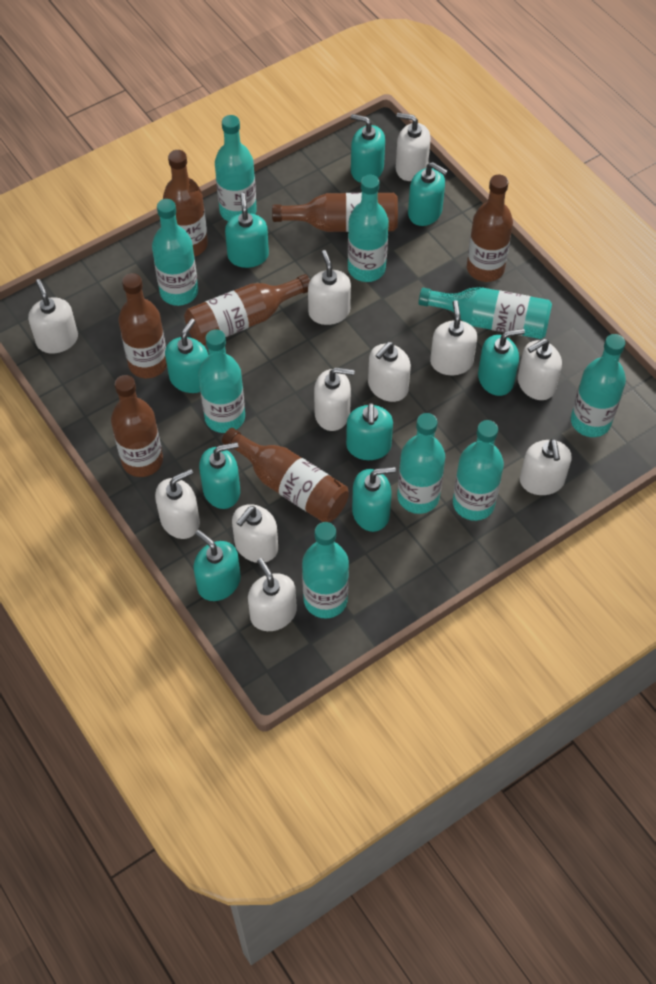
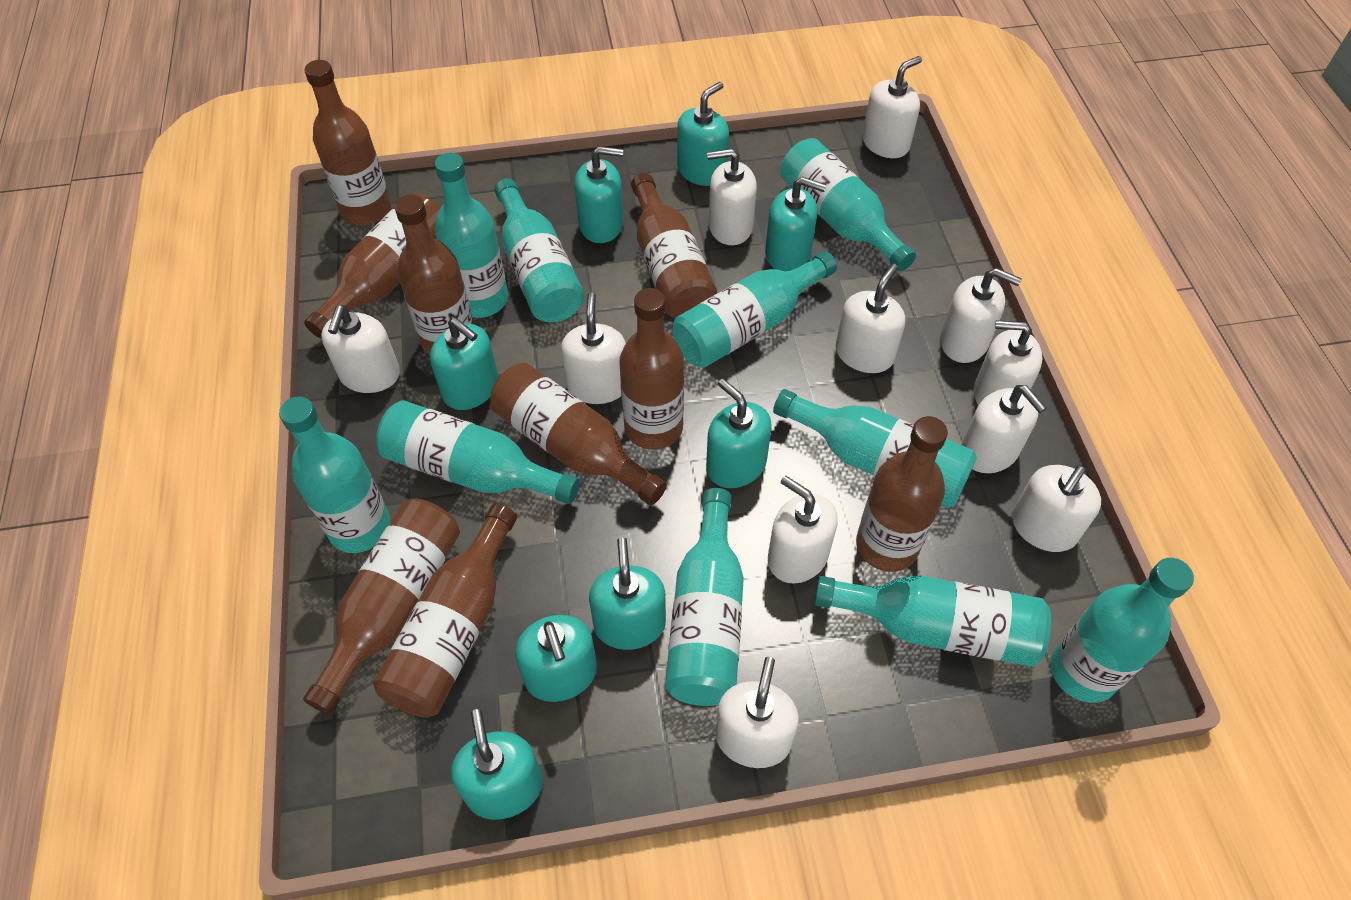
brown bottle: 7 -> 9
turquoise bottle: 9 -> 10
turquoise soap dispenser: 9 -> 8

